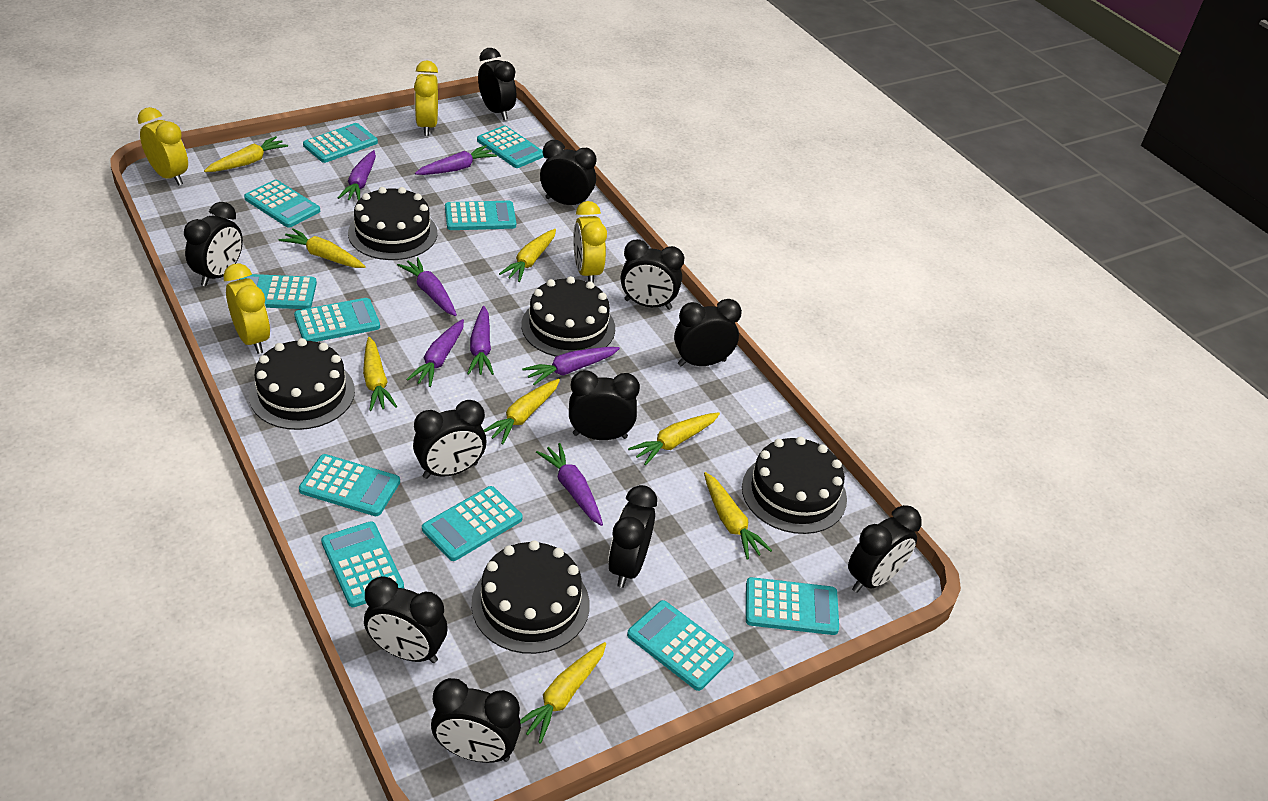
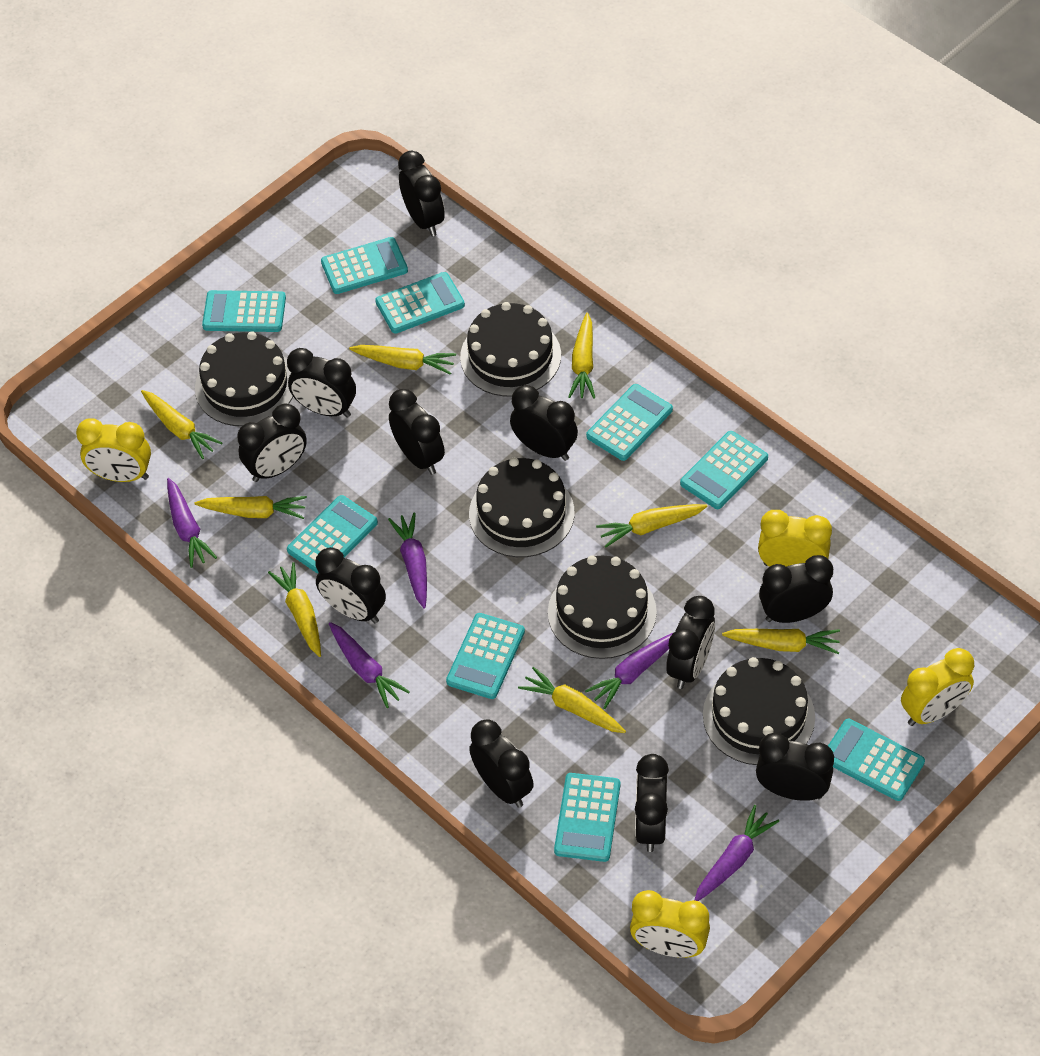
purple carrot: 7 -> 5
turquoise calculator: 11 -> 9

